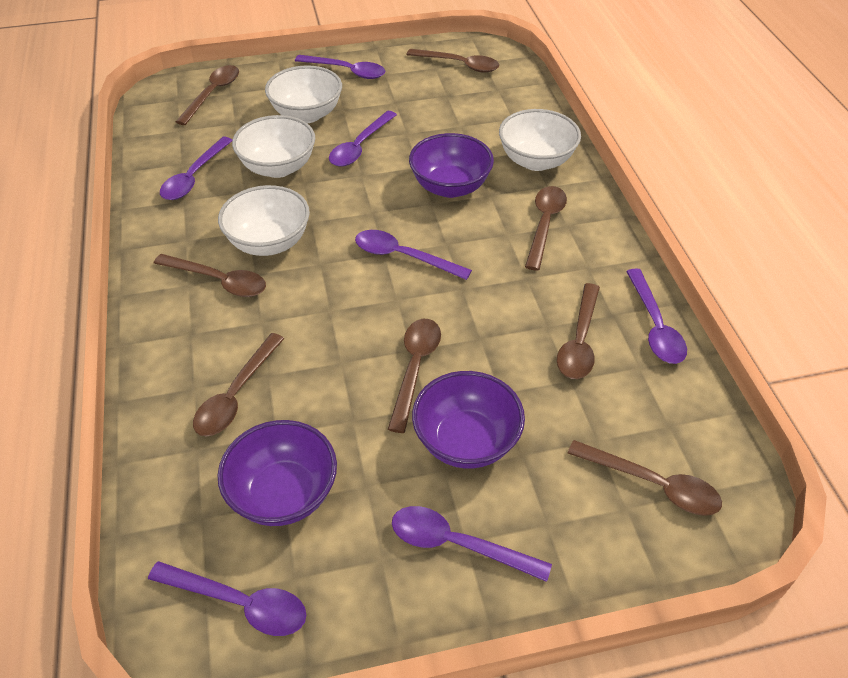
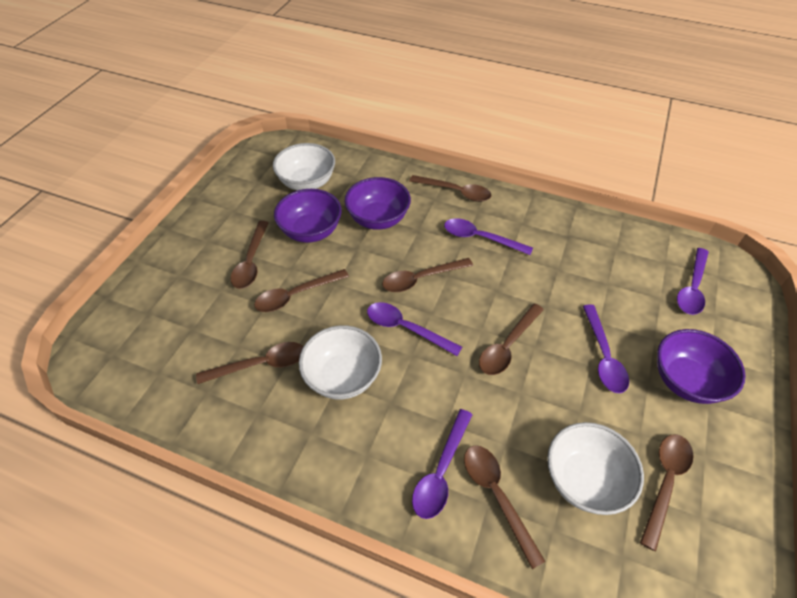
purple spoon: 7 -> 5
white bowl: 4 -> 3

